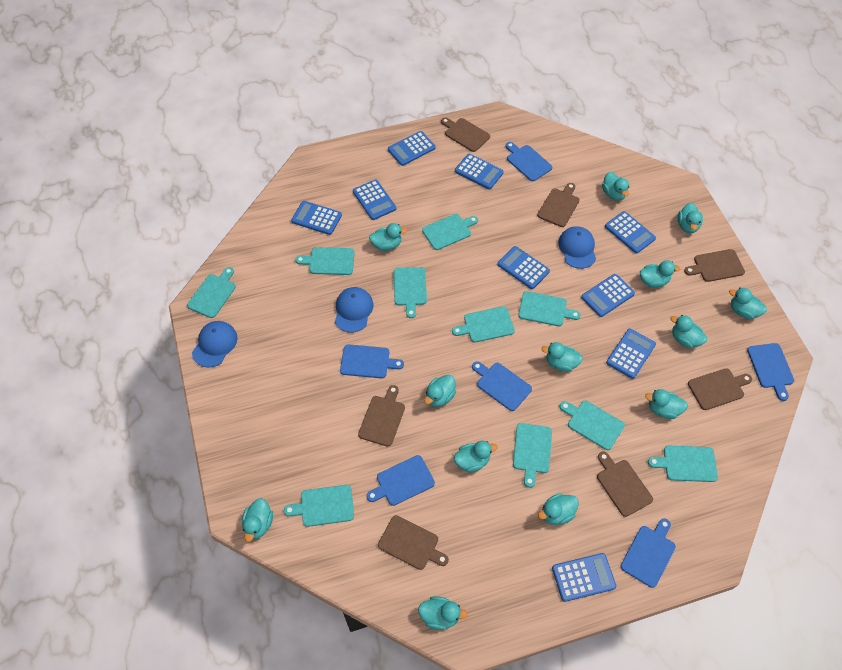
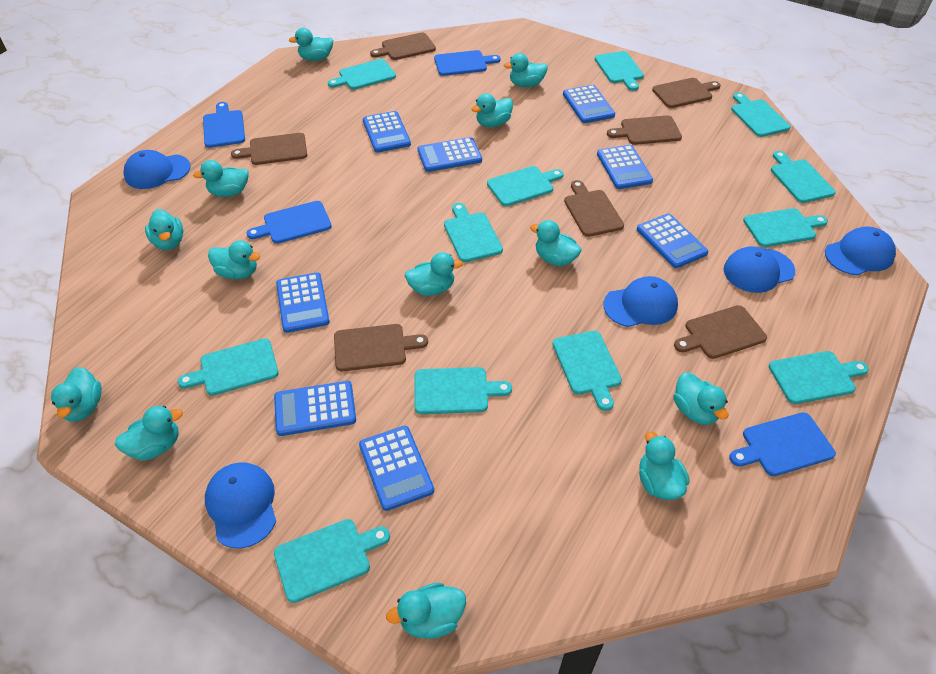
blue calculator: 9 -> 8
blue cap: 3 -> 5
blue cutting board: 6 -> 4
turquoise cutting board: 10 -> 12

